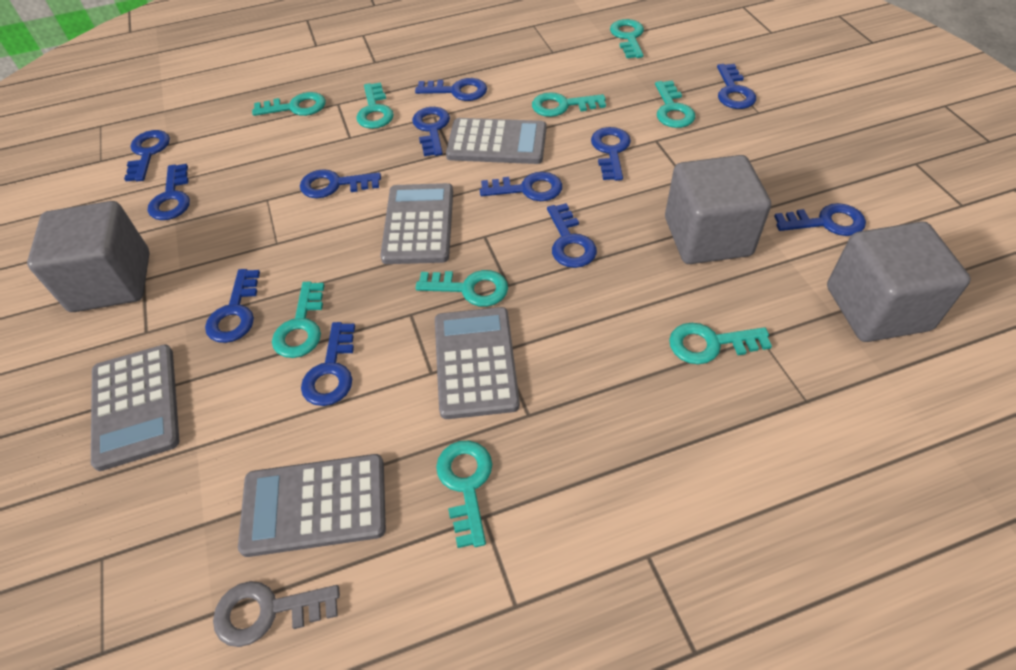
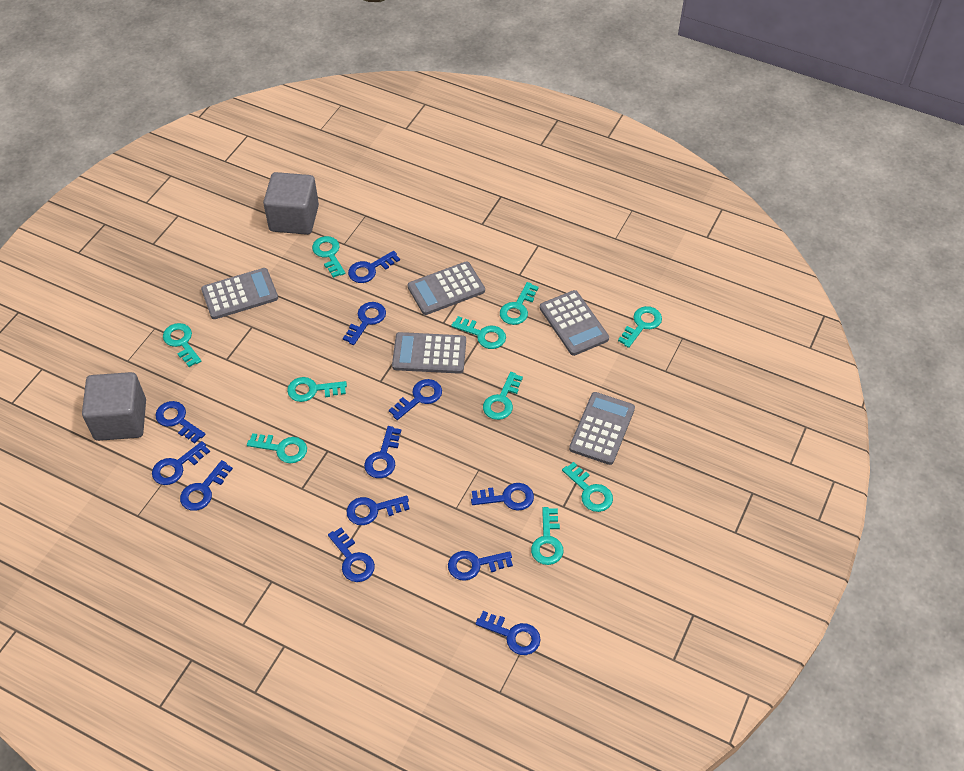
grey cube: 3 -> 2
grey key: 1 -> 0
turquoise key: 9 -> 10

